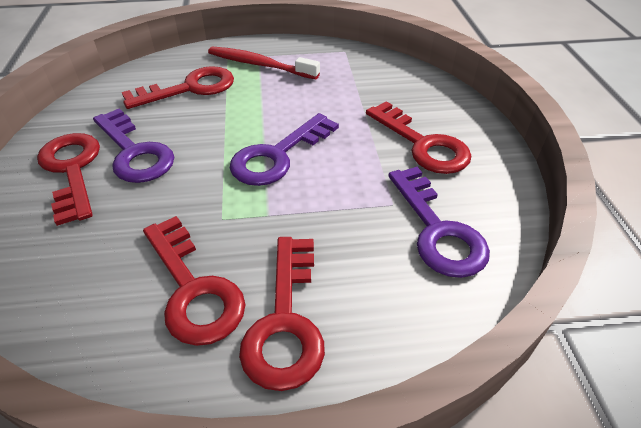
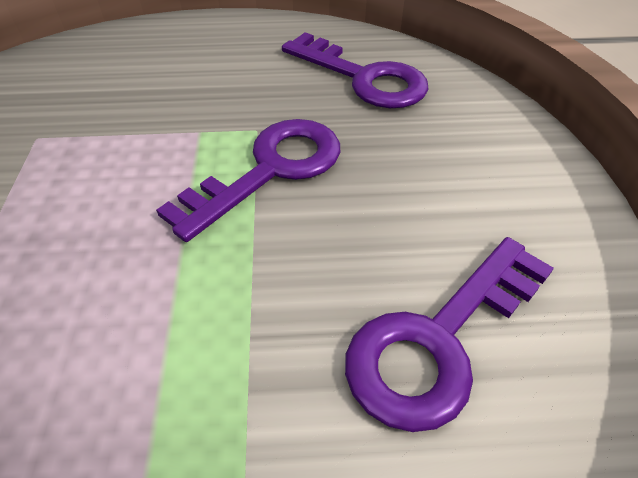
red key: 5 -> 0
red toothbrush: 1 -> 0

